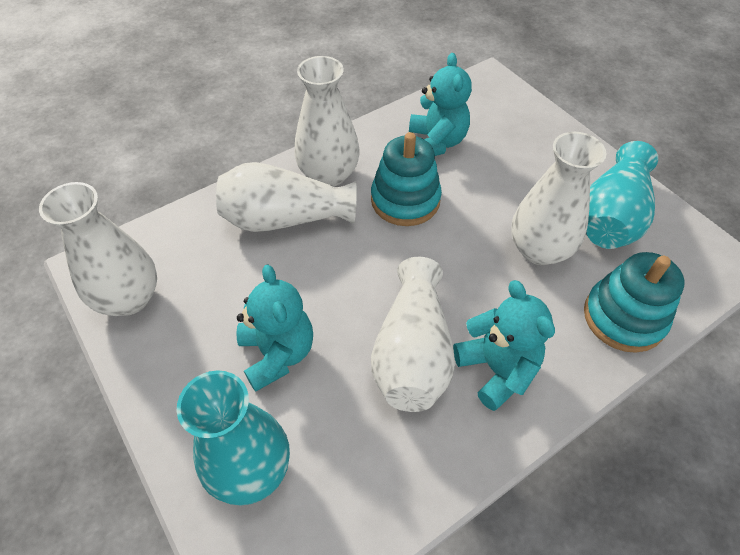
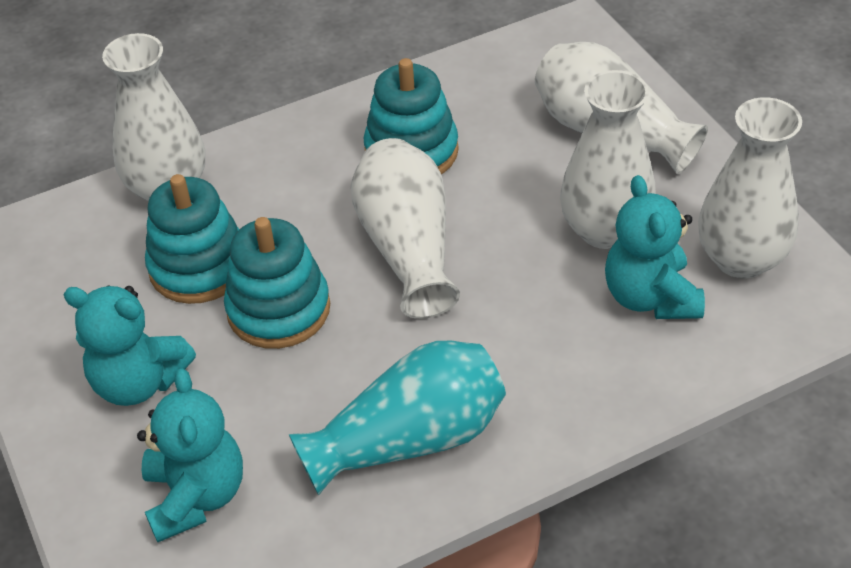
turquoise stacking toy: 2 -> 3
turquoise vase: 2 -> 1

